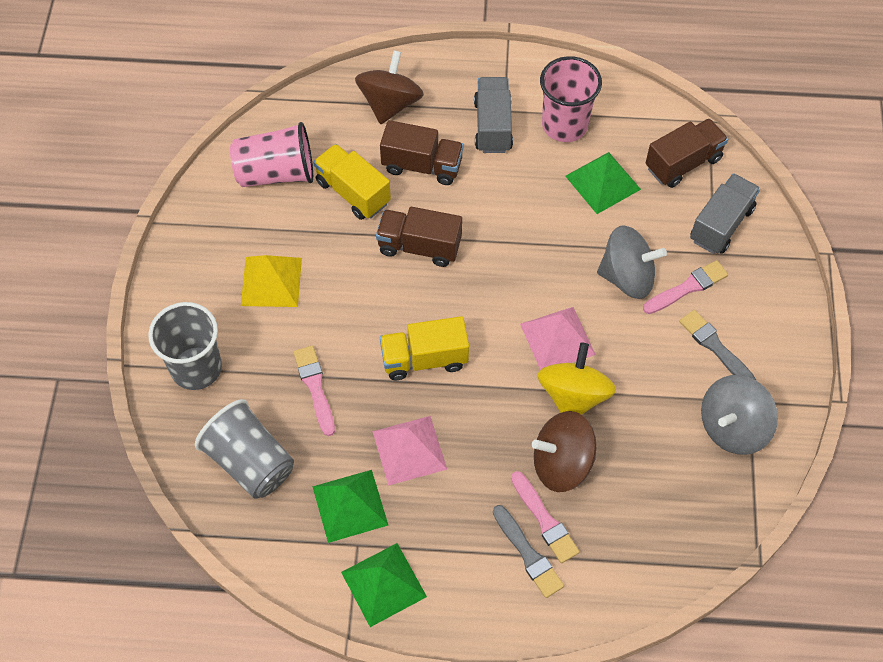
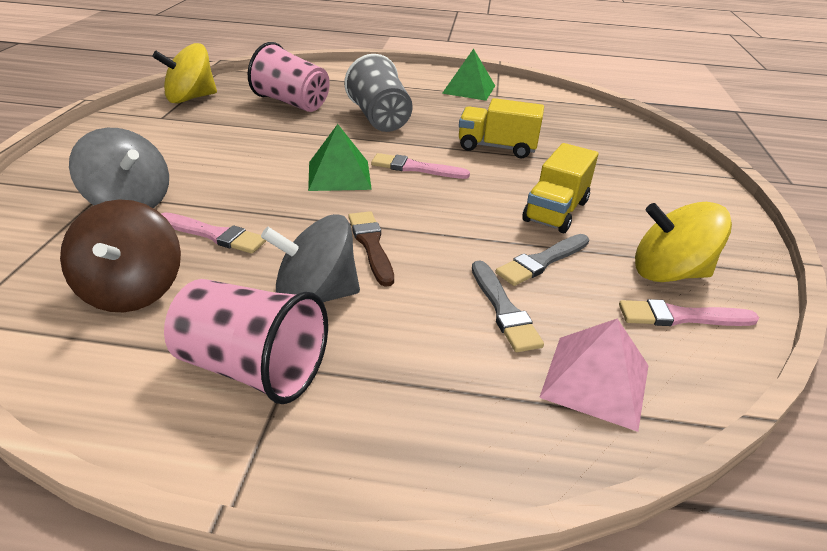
brown brush: 0 -> 1
brown spinning top: 2 -> 1
brown truck: 3 -> 0
green pyramid: 3 -> 2
grey cup: 2 -> 1
grey truck: 2 -> 0
pink pyramid: 2 -> 1
yellow pyramid: 1 -> 0
yellow spinning top: 1 -> 2

